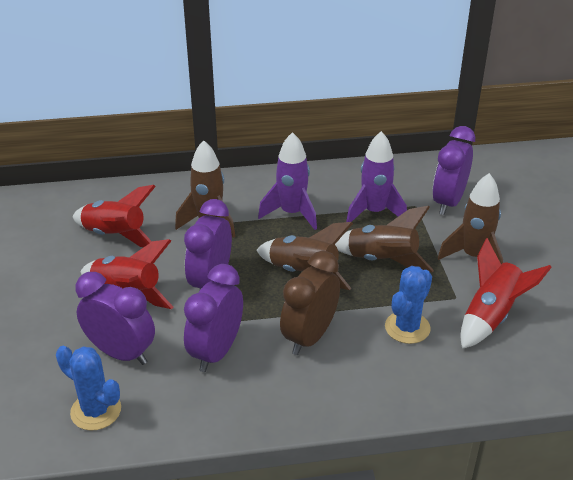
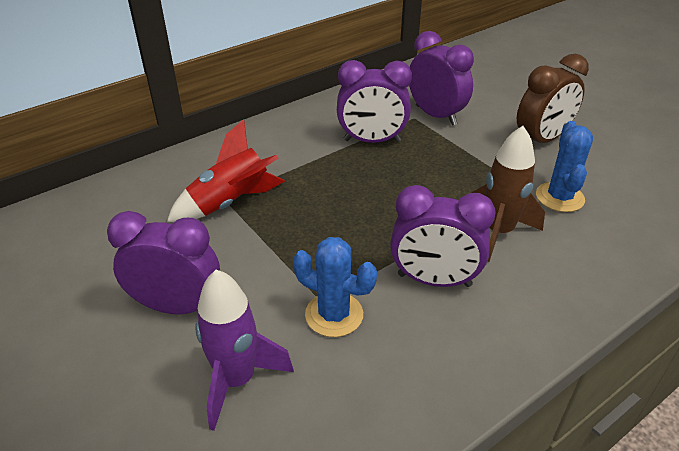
brown rocket: 4 -> 1
purple rocket: 2 -> 1
red rocket: 3 -> 1

